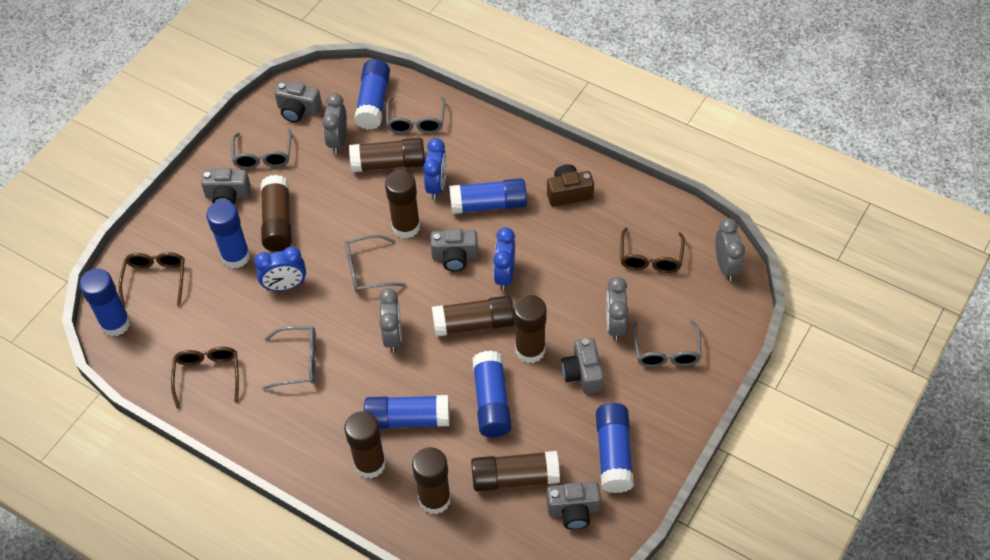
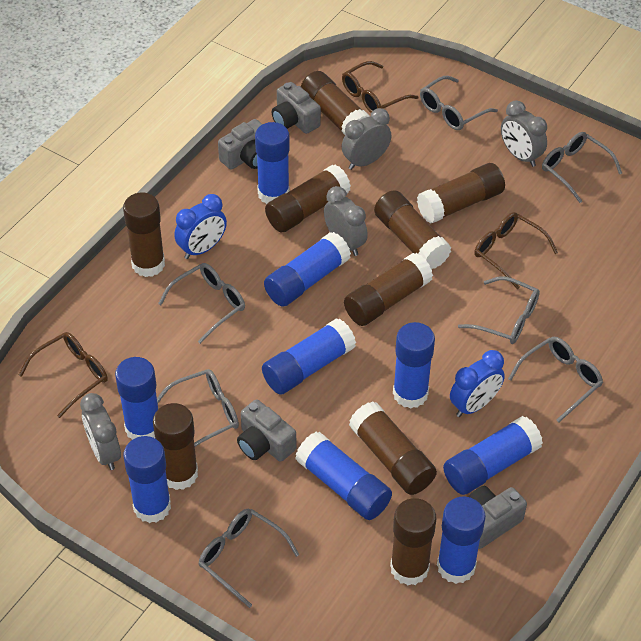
blue clock: 3 -> 2
blue glue stick: 7 -> 9
brown camera: 1 -> 0
brown glue stick: 8 -> 9
grey camera: 5 -> 4
grey glasses: 5 -> 7

